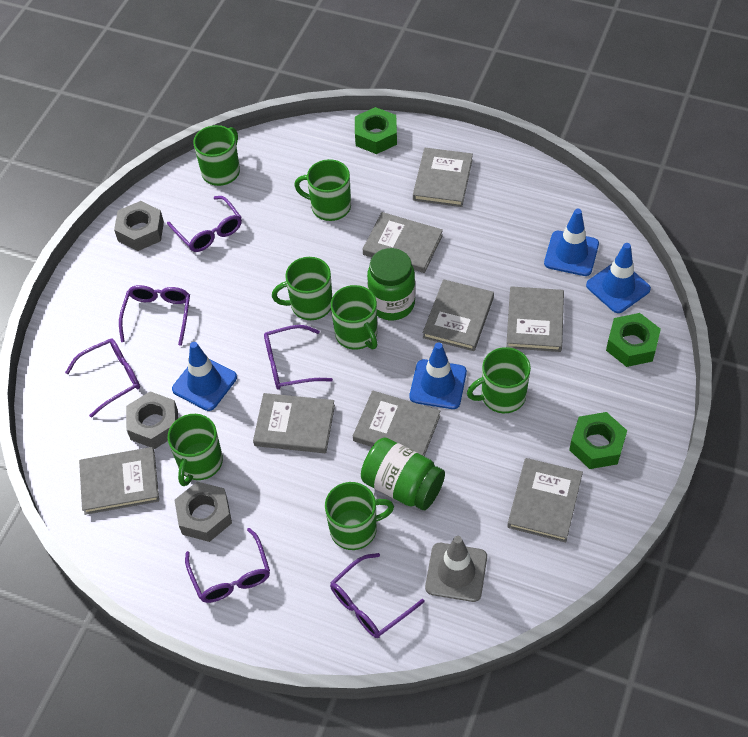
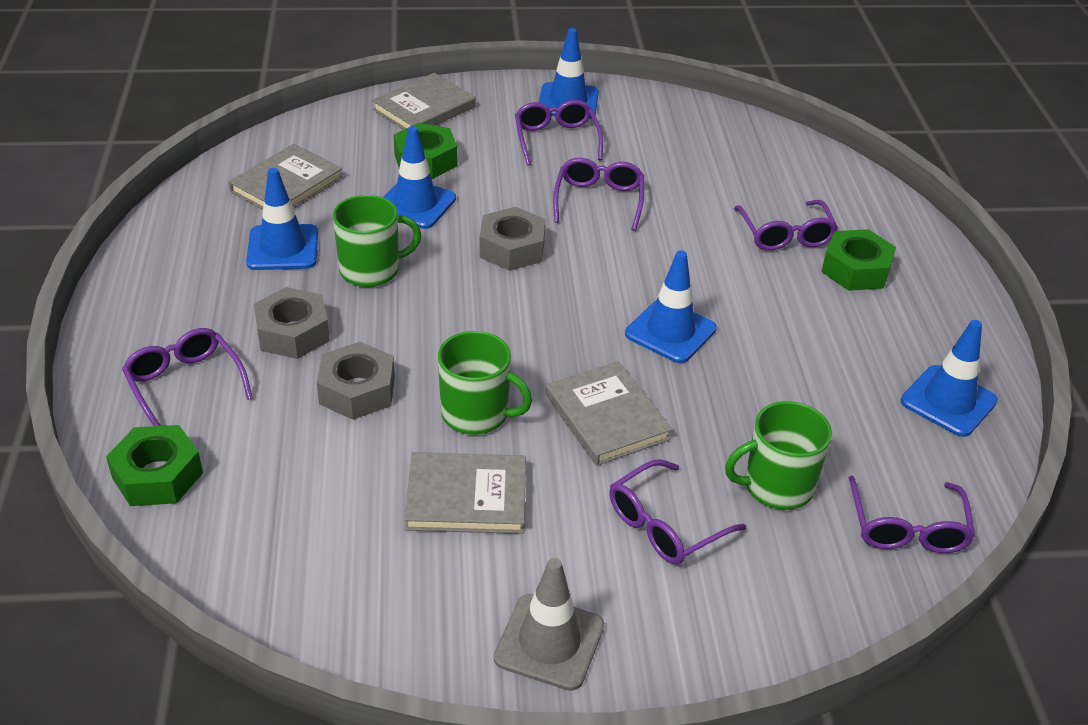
blue traffic cone: 4 -> 5
green jar: 2 -> 0
green mug: 7 -> 3
grey book: 8 -> 4

